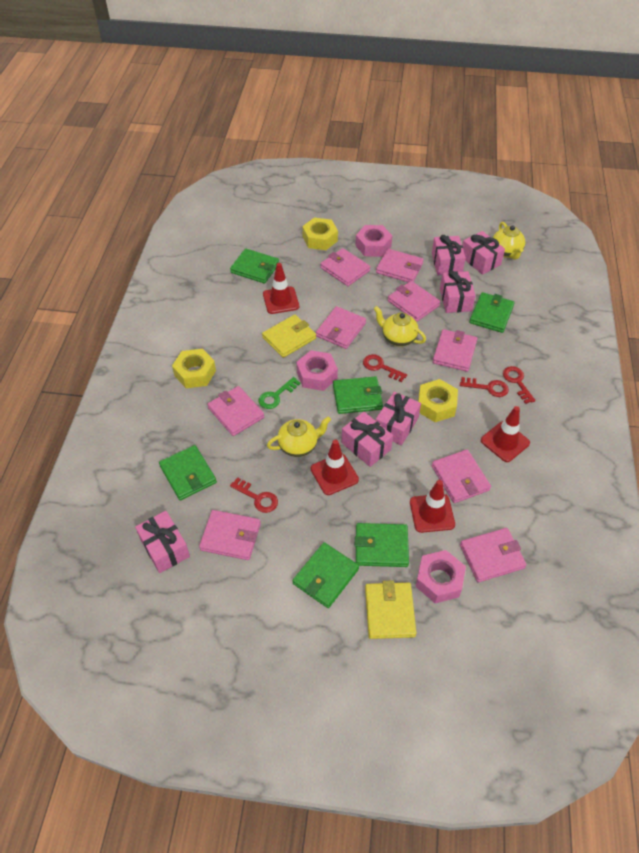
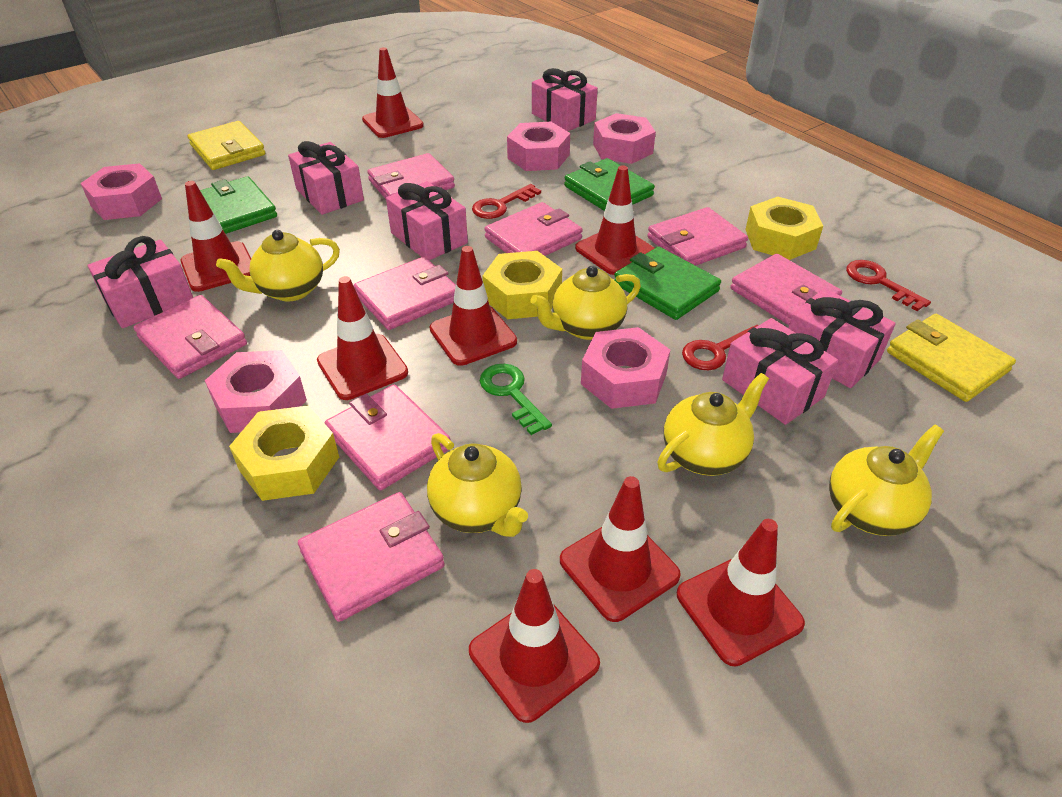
green wallet: 6 -> 3
pink nut: 3 -> 5
pink wallet: 9 -> 8
red key: 4 -> 3
red traffic cone: 4 -> 8
yellow teapot: 3 -> 5

